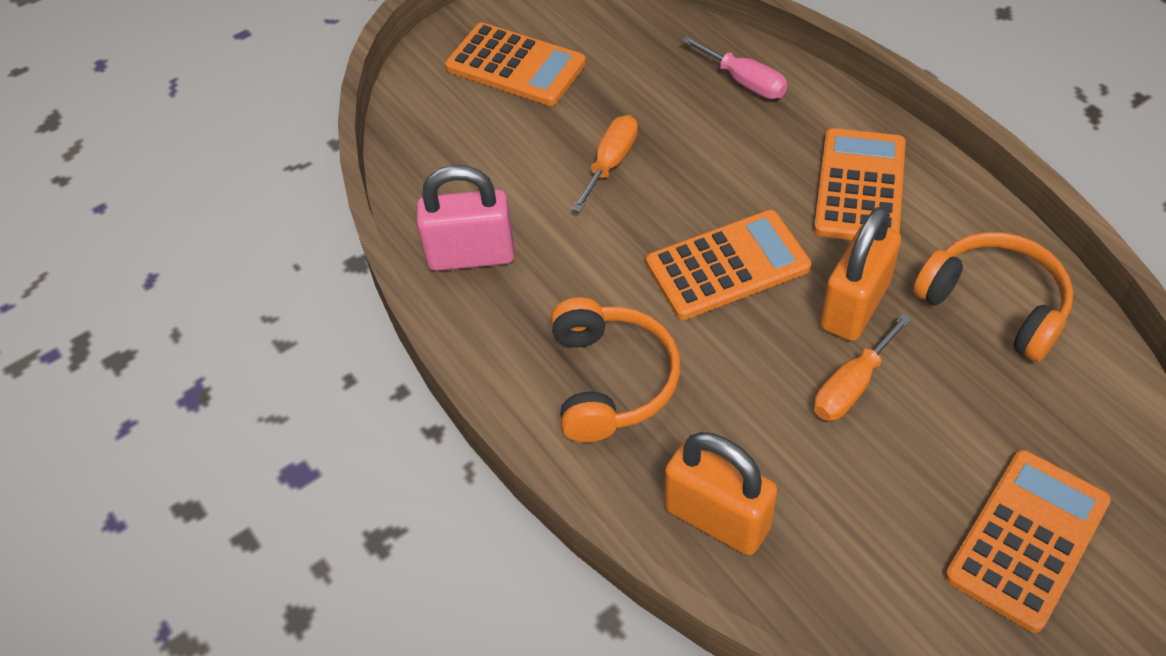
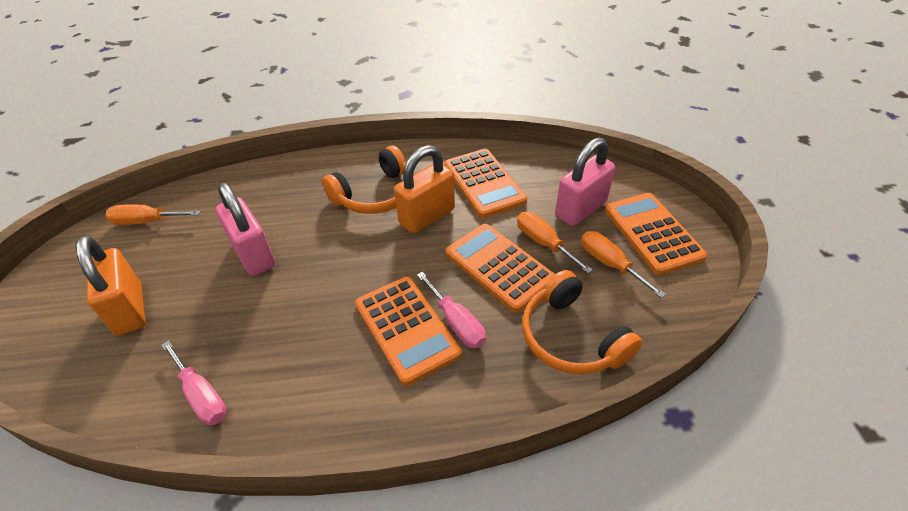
orange screwdriver: 2 -> 3
pink padlock: 1 -> 2
pink screwdriver: 1 -> 2

